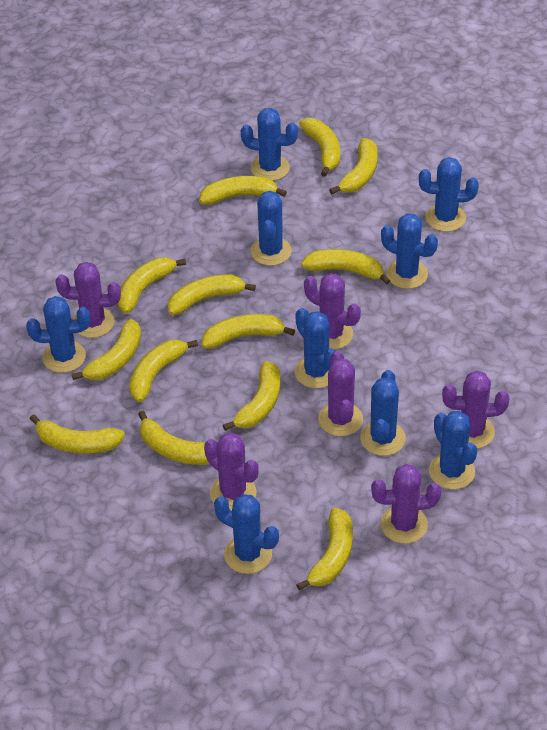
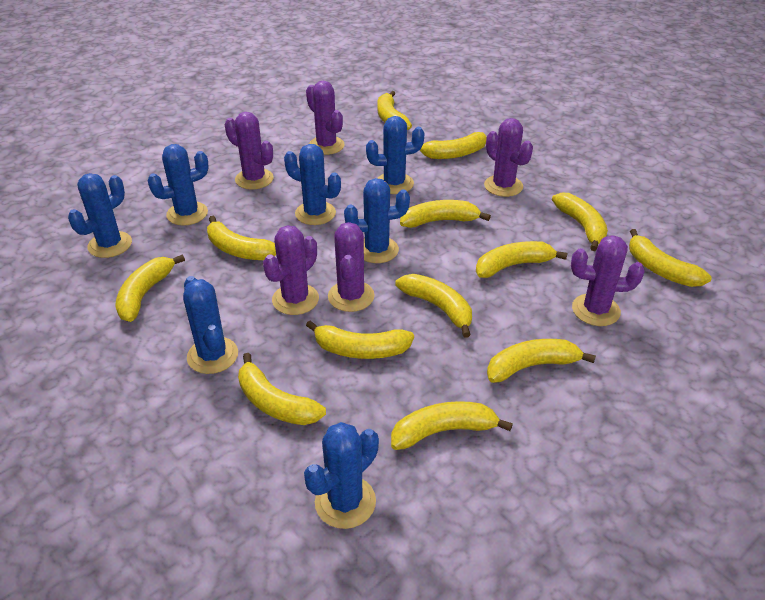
blue cactus: 9 -> 7

